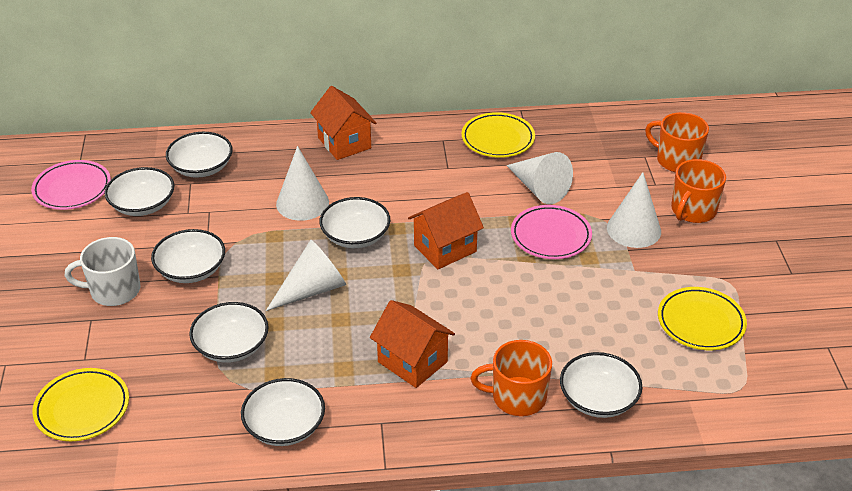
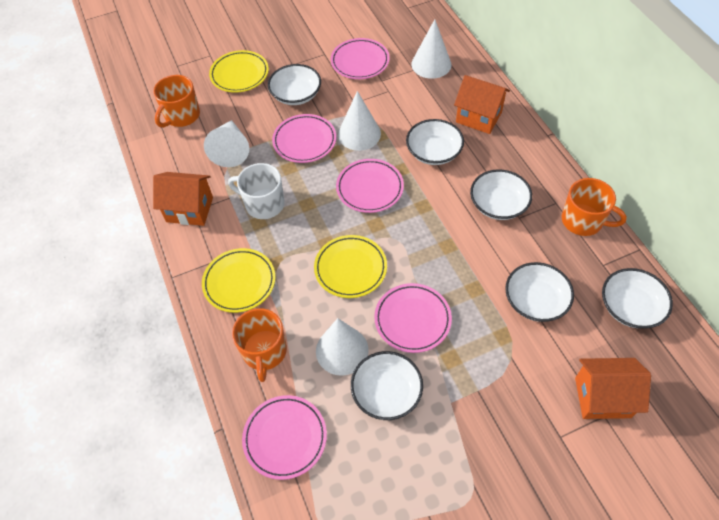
pink plate: 2 -> 5
white bowl: 7 -> 6

